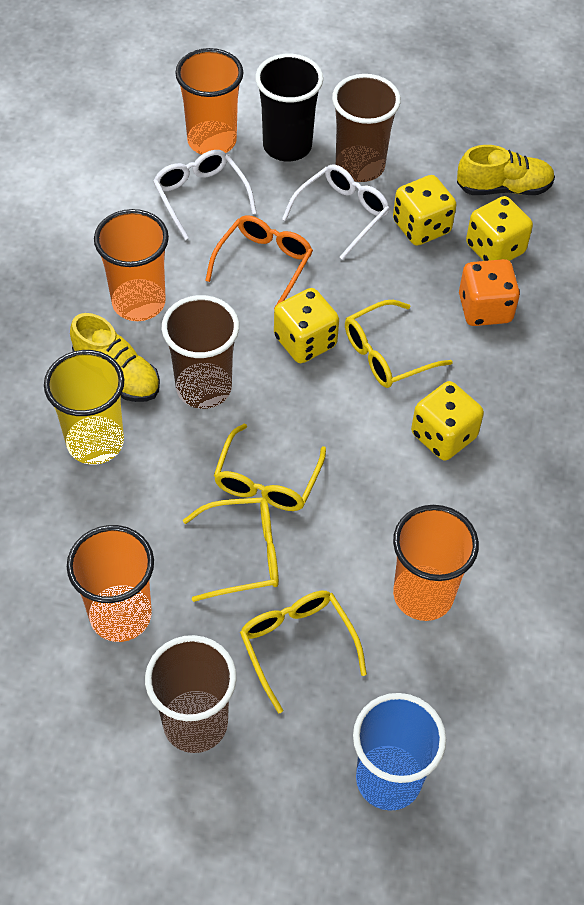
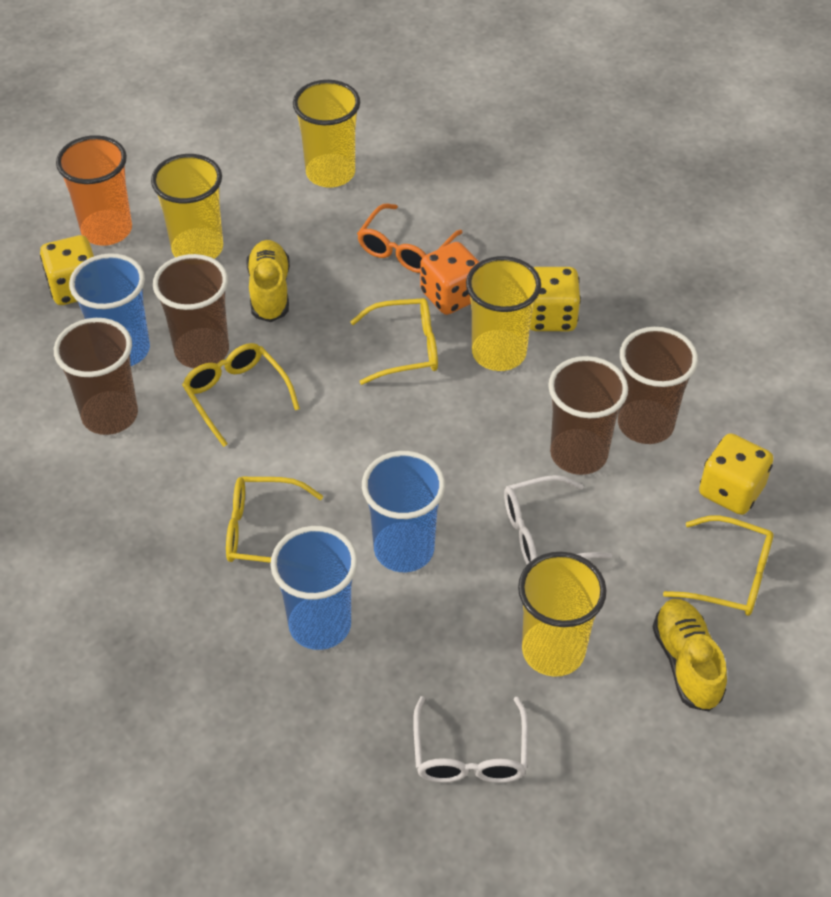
black cup: 1 -> 0
blue cup: 1 -> 3
brown cup: 3 -> 4
orange cup: 4 -> 1
yellow cup: 1 -> 4
yellow dice: 4 -> 3

